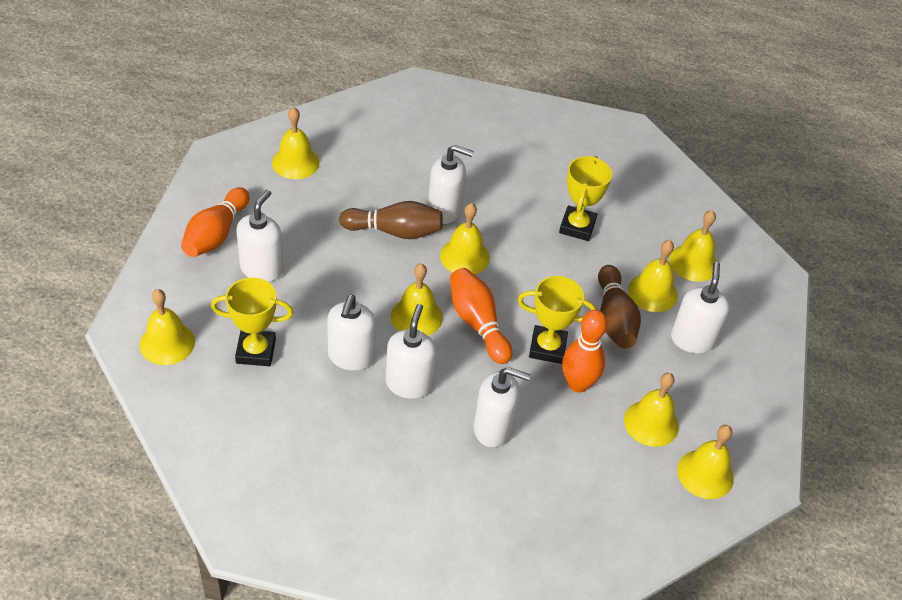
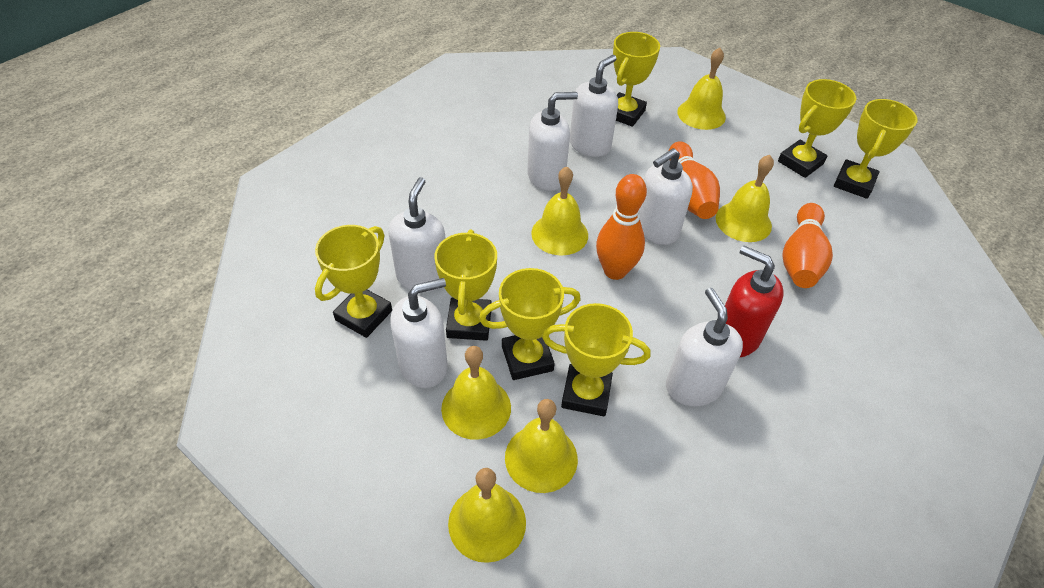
brown bowling pin: 2 -> 0
red soap dispenser: 0 -> 1
yellow bell: 8 -> 6
yellow trophy: 3 -> 7

